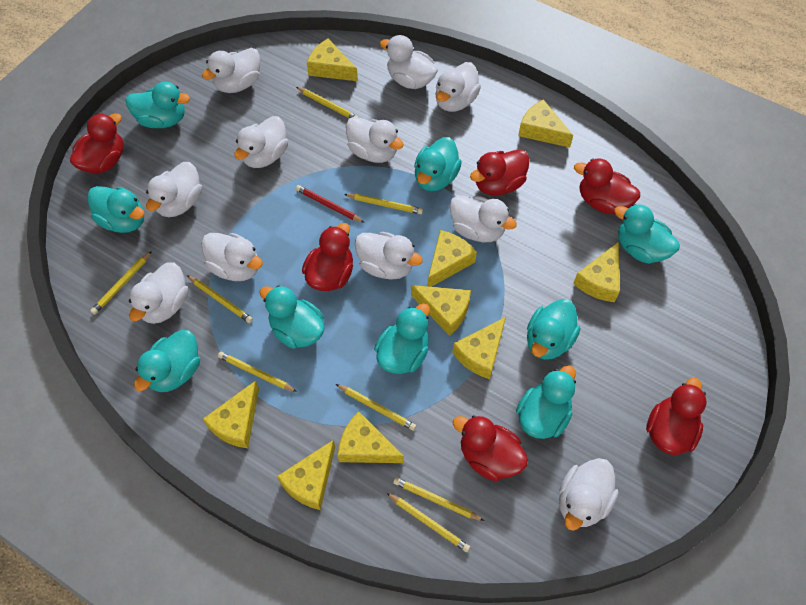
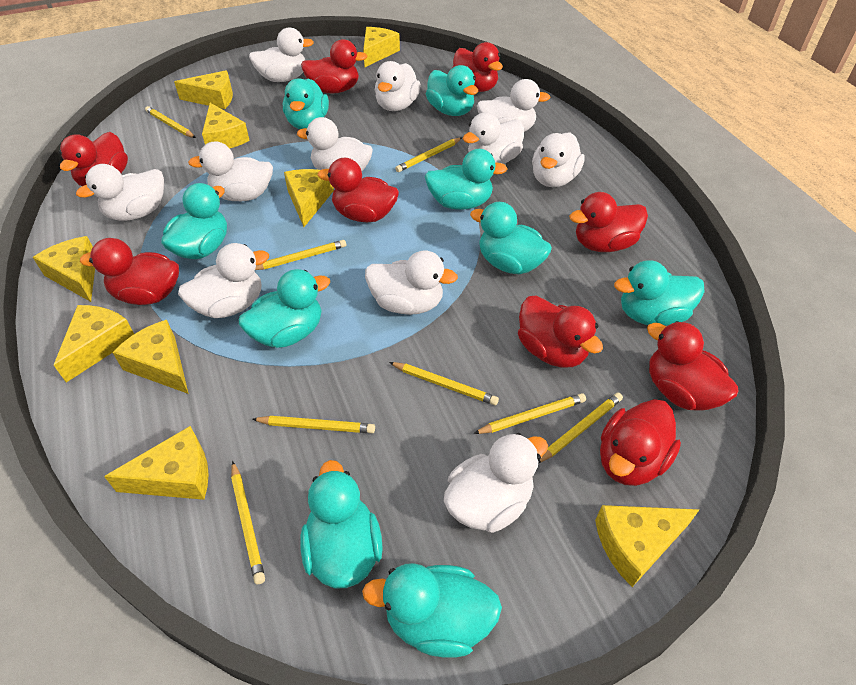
red duck: 6 -> 9
red pencil: 1 -> 0

